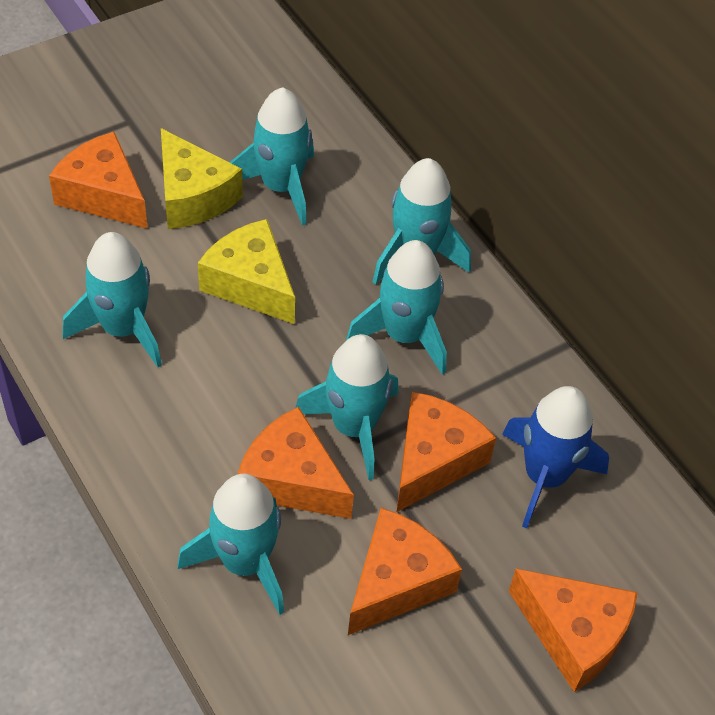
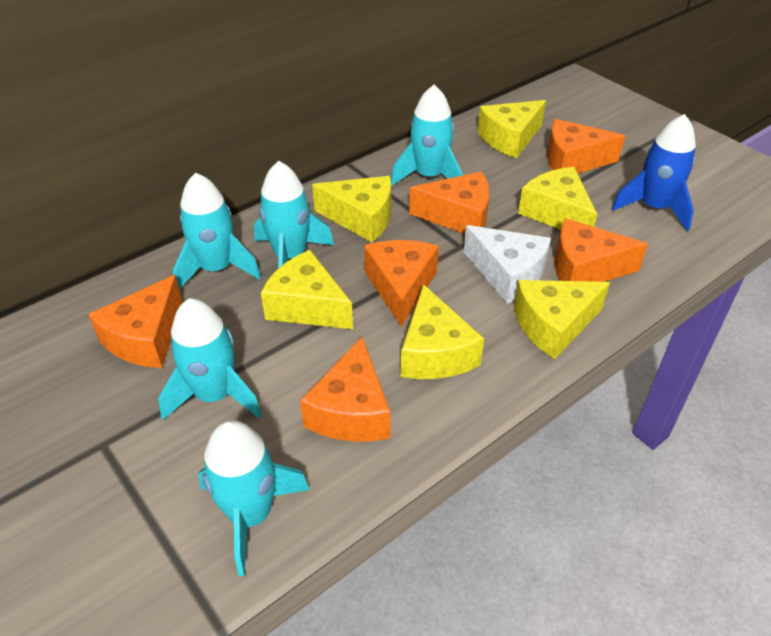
orange cheese: 5 -> 6
turquoise rocket: 6 -> 5
white cheese: 0 -> 1
yellow cheese: 2 -> 6

